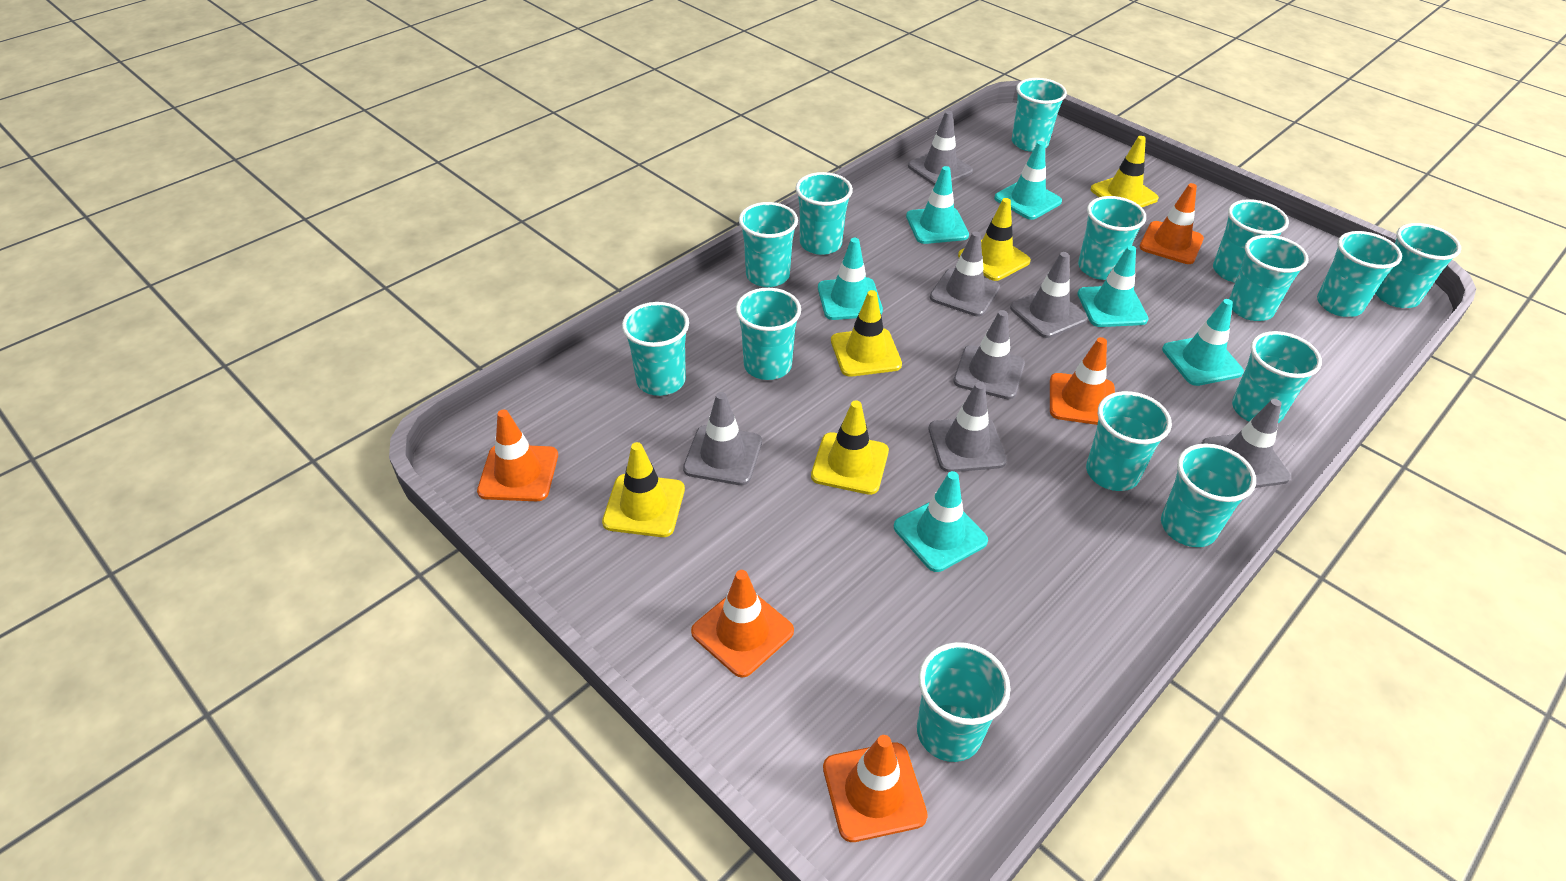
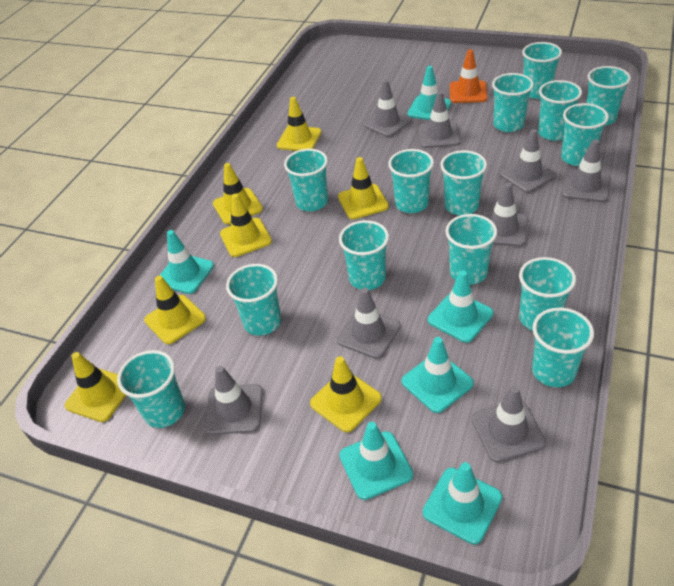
grey traffic cone: 7 -> 8
orange traffic cone: 5 -> 1
yellow traffic cone: 5 -> 7

